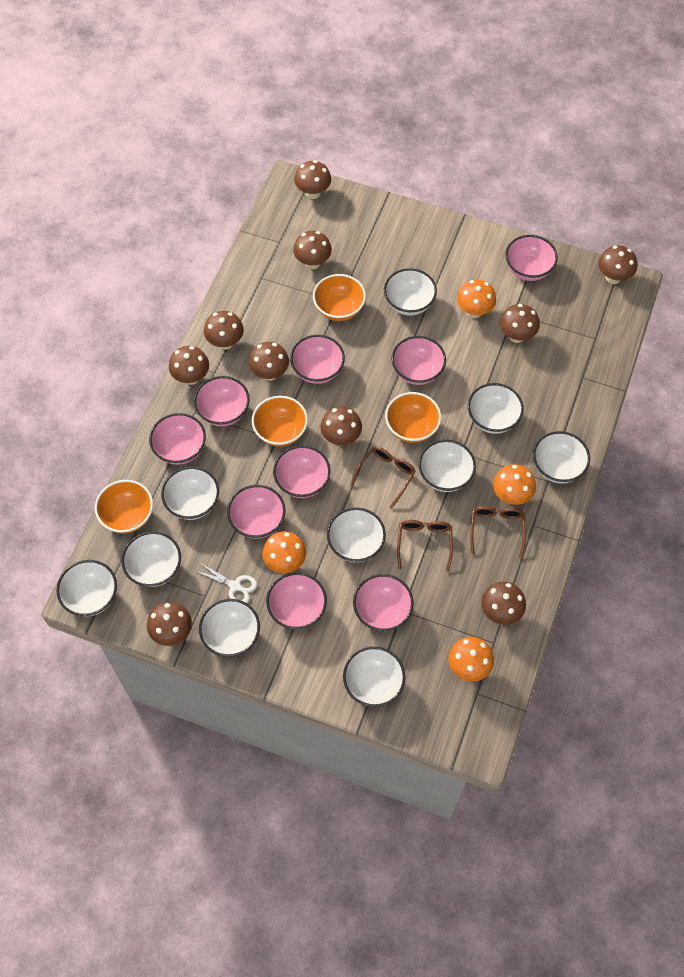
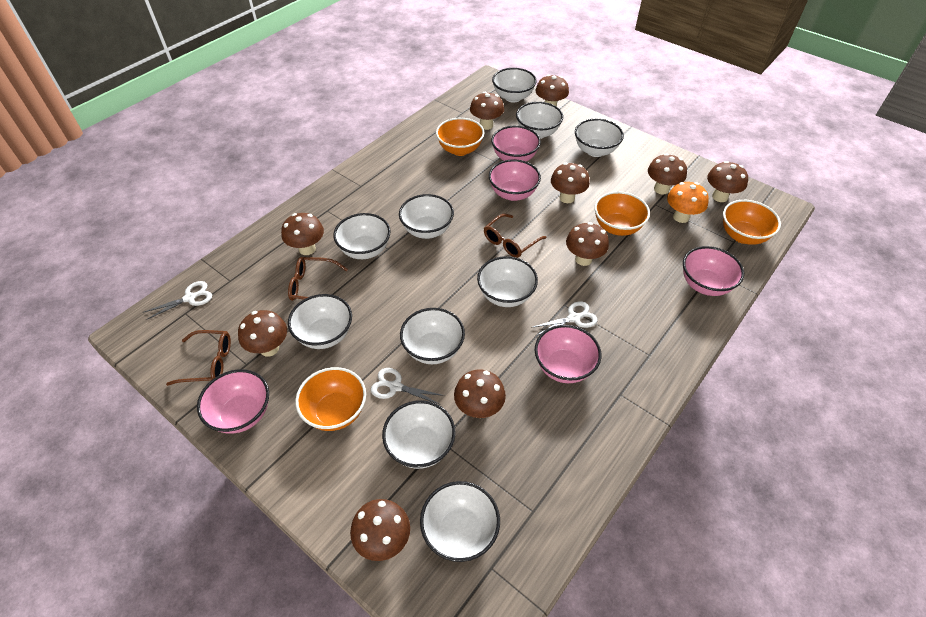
orange mushroom: 4 -> 1
pink bowl: 9 -> 5
white scissors: 1 -> 3

